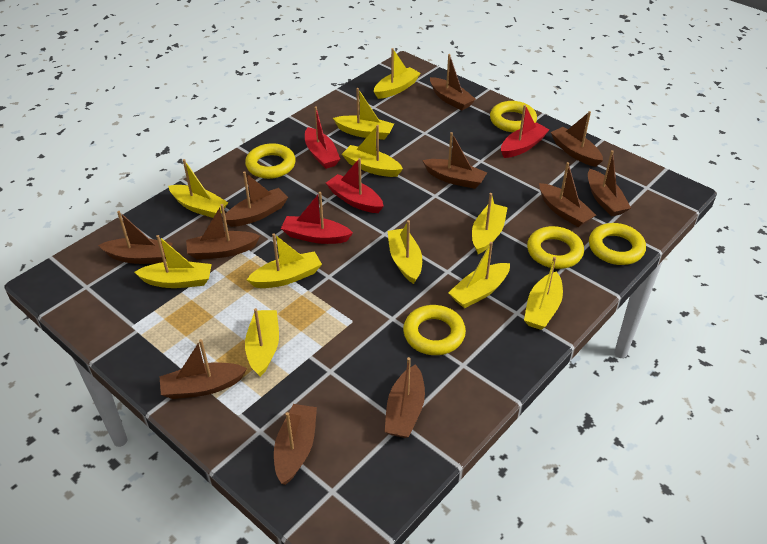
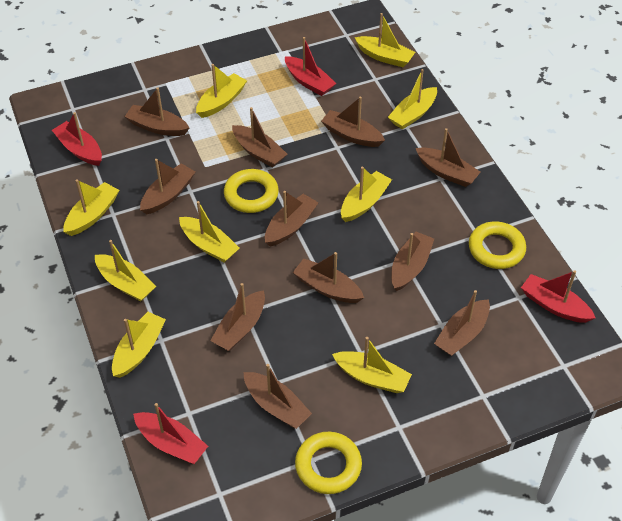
yellow boat: 11 -> 9
yellow ring: 5 -> 3

